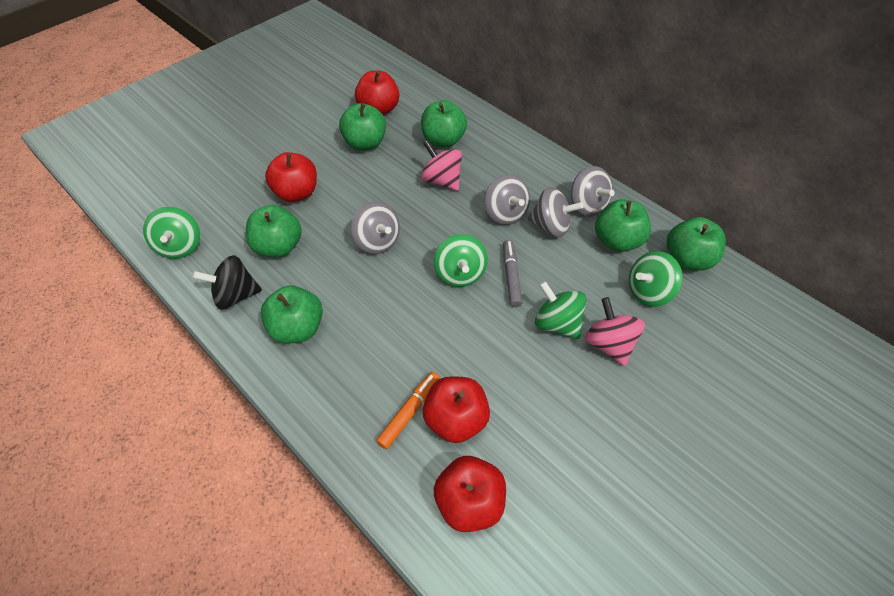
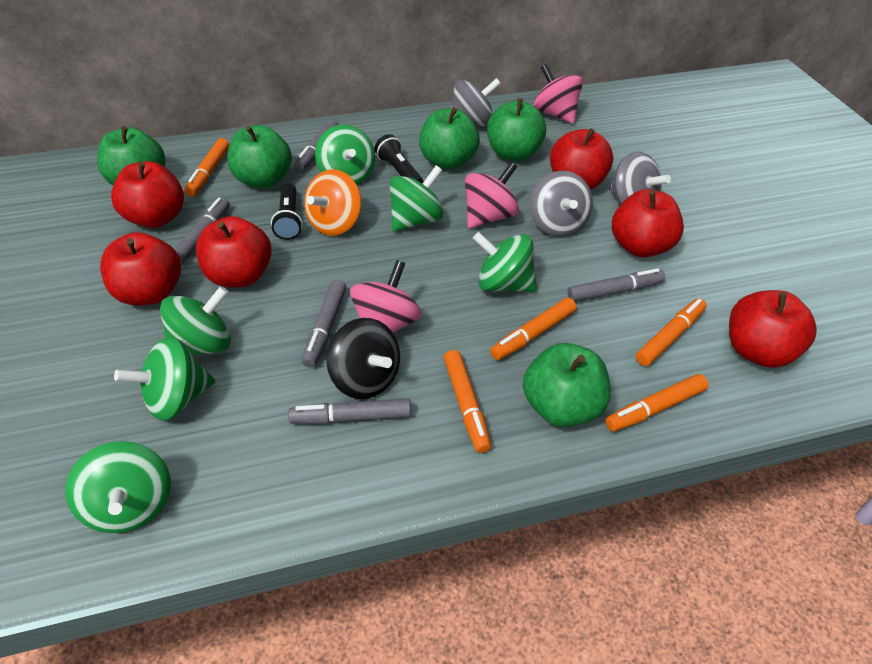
black flashlight: 0 -> 2
green apple: 6 -> 5
green spinning top: 4 -> 6
grey marker: 1 -> 5
grey spinning top: 4 -> 3
orange marker: 1 -> 5
orange spinning top: 0 -> 1
pink spinning top: 2 -> 3
red apple: 4 -> 6

